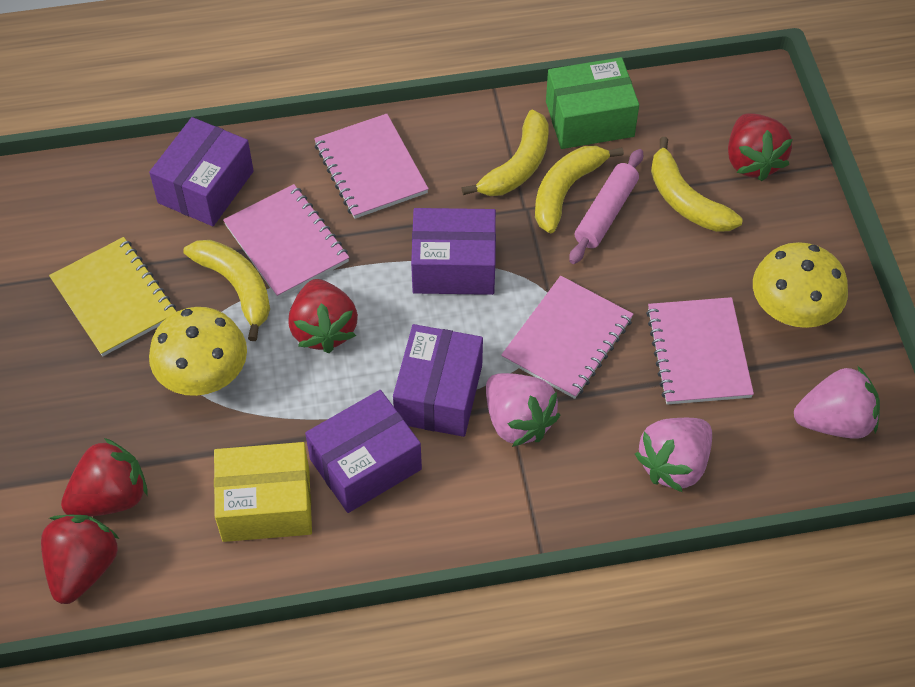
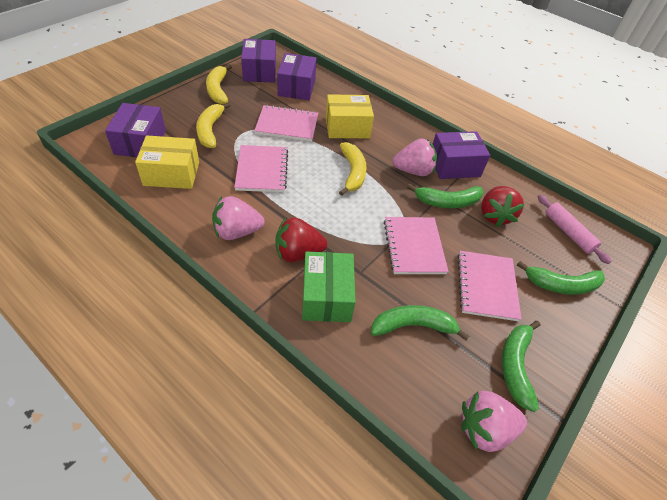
green banana: 0 -> 4
red strawberry: 4 -> 2
yellow banana: 4 -> 3
yellow box: 1 -> 2
yellow mushroom: 2 -> 0
yellow notebook: 1 -> 0

